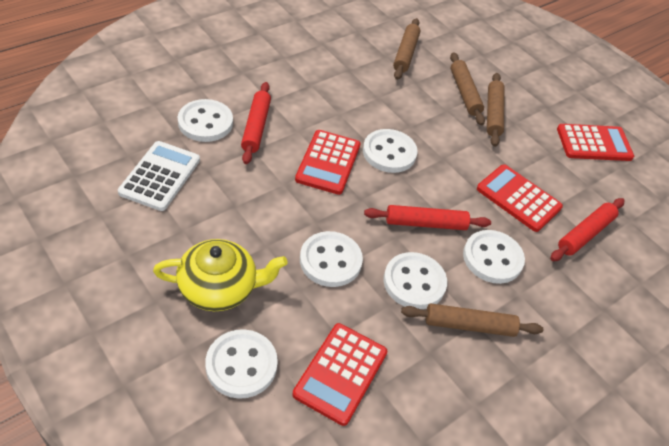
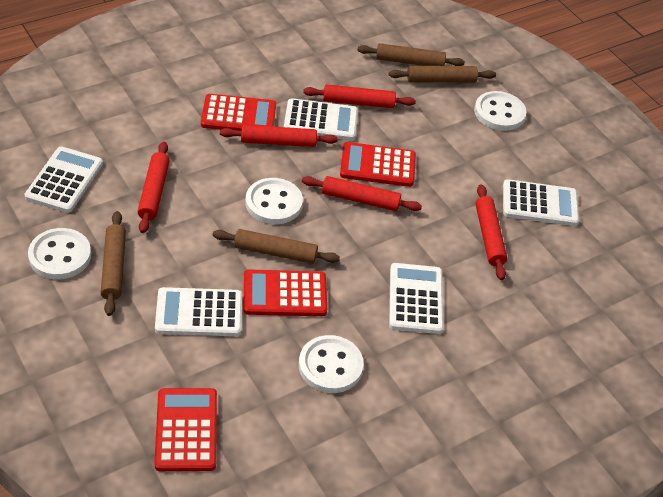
red rolling pin: 3 -> 5
white button: 6 -> 4
white calculator: 1 -> 5
yellow teapot: 1 -> 0

